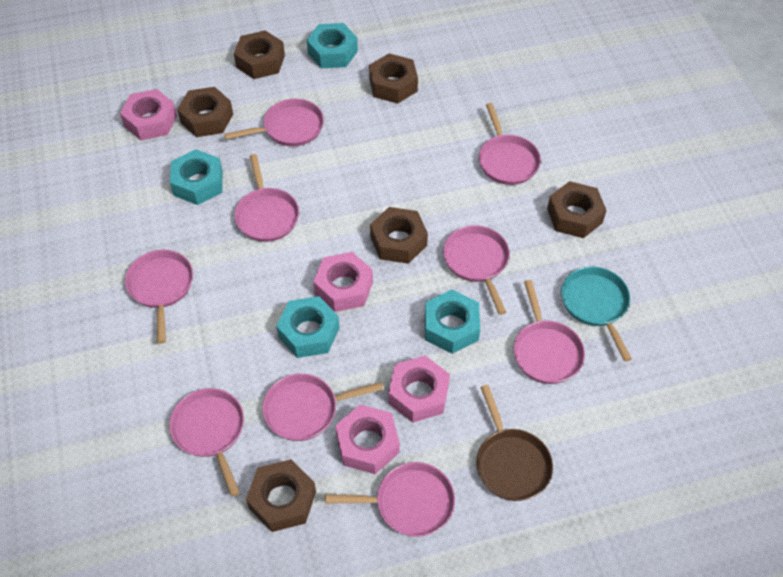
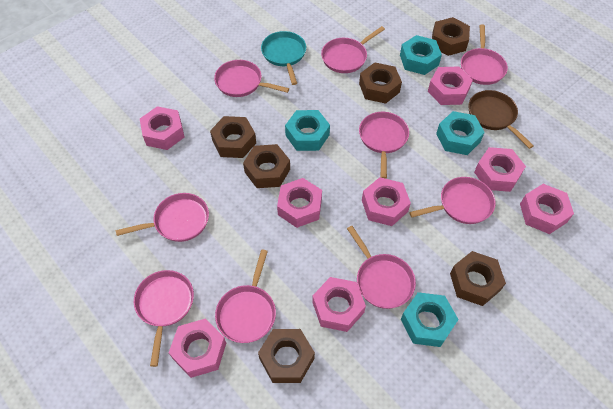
pink nut: 4 -> 8

